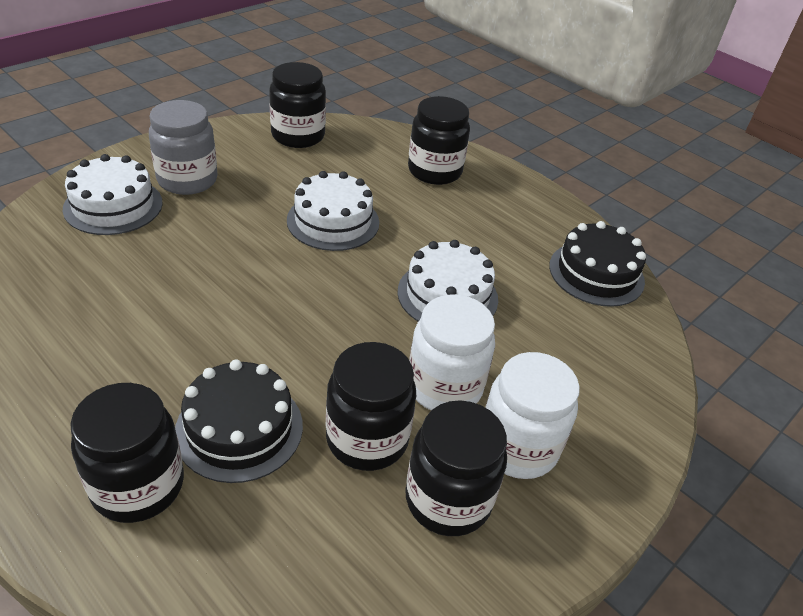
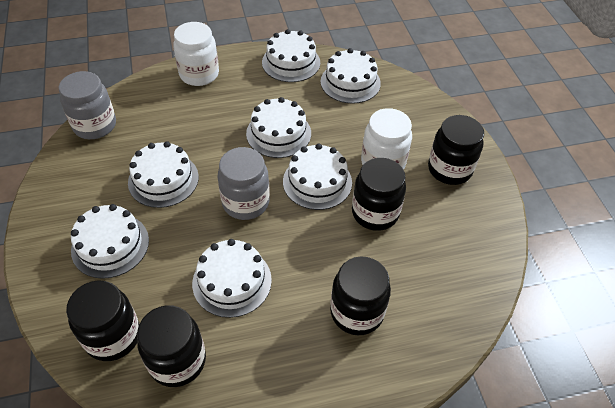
black cake: 2 -> 0
grey jar: 1 -> 2
white cake: 3 -> 7

